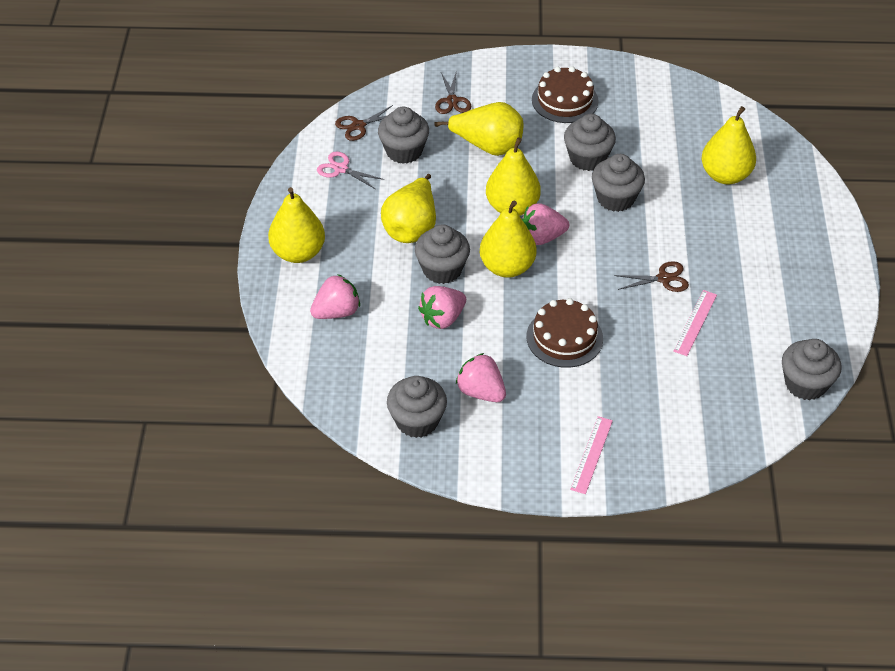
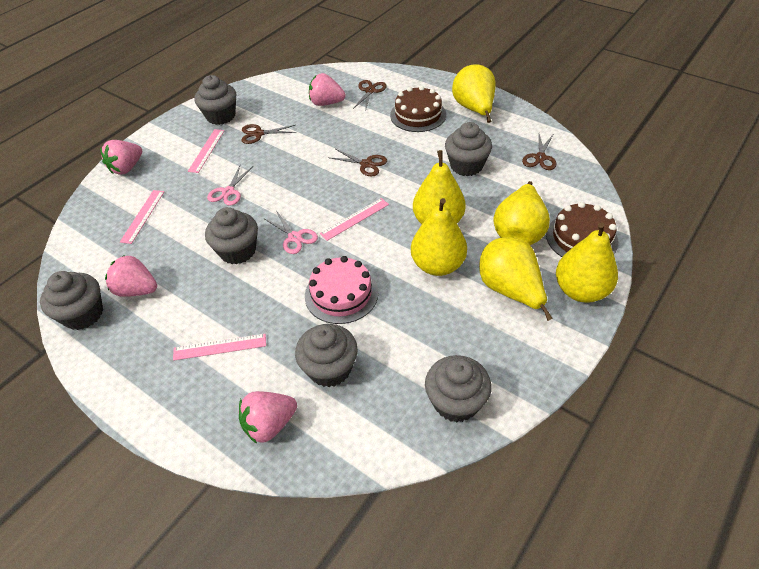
brown scissors: 3 -> 4
pink cake: 0 -> 1
pink ruler: 2 -> 4
pink scissors: 1 -> 2

